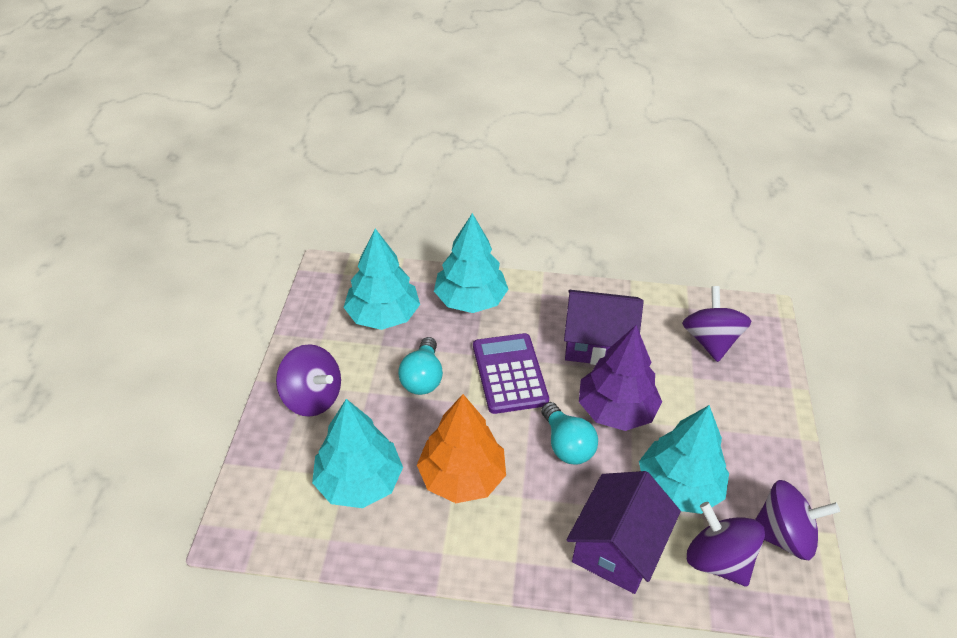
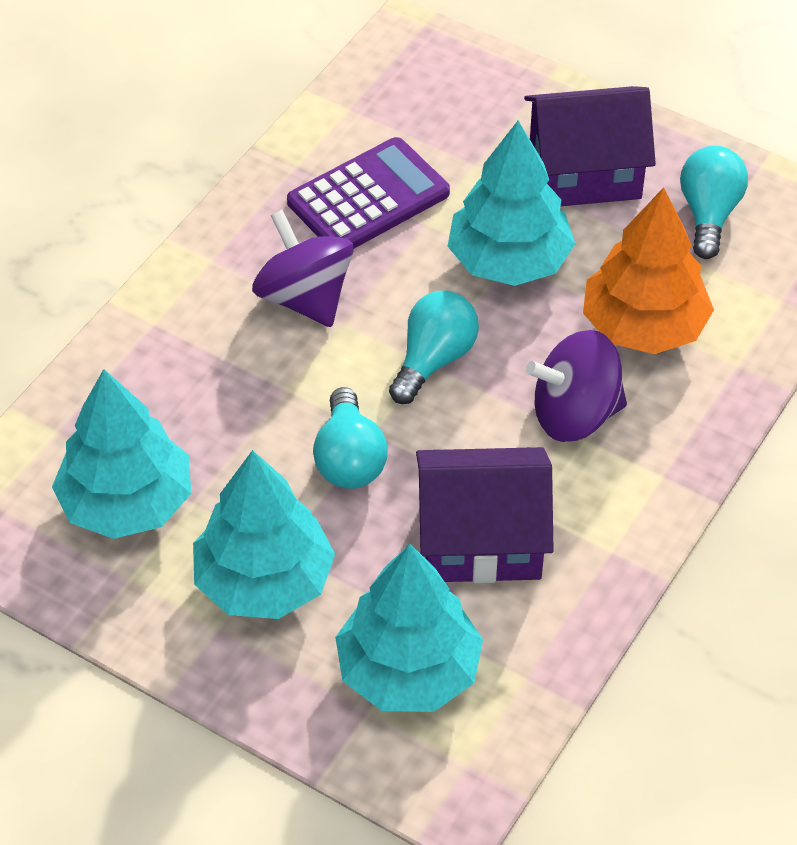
purple spinning top: 4 -> 2
purple tree: 1 -> 0
turquoise light bulb: 2 -> 3

